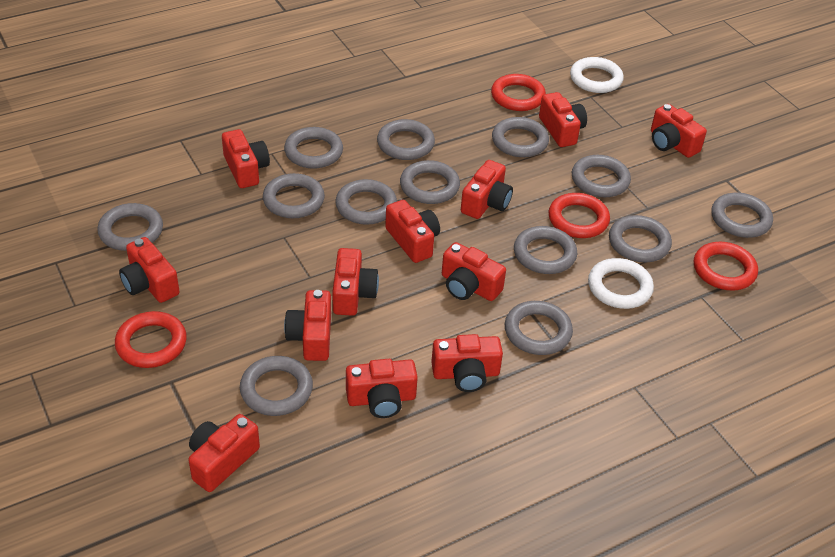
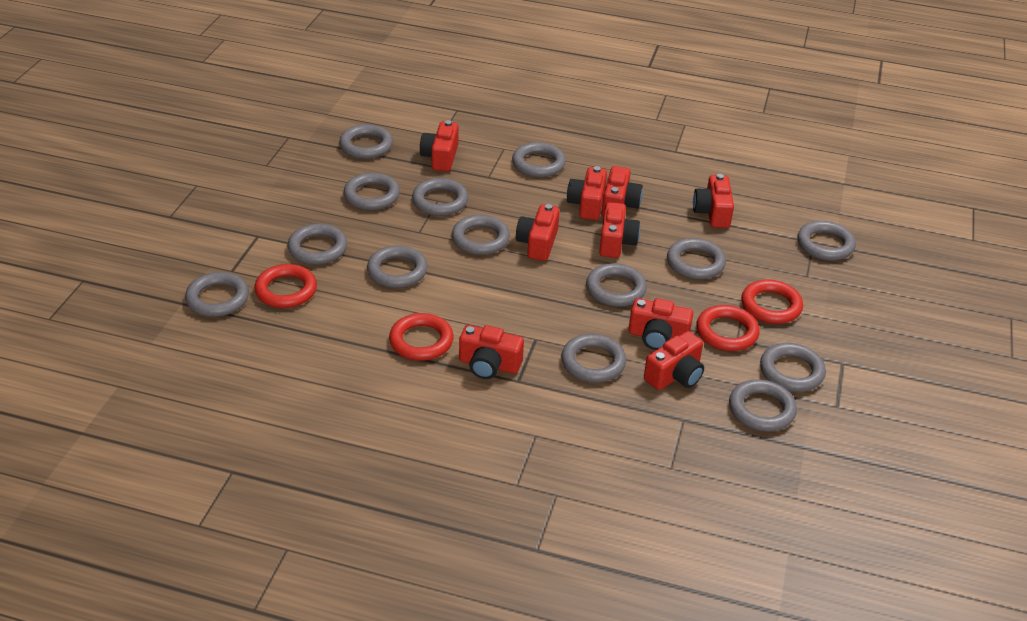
grey ring: 13 -> 14
red camera: 12 -> 9
white ring: 2 -> 0

